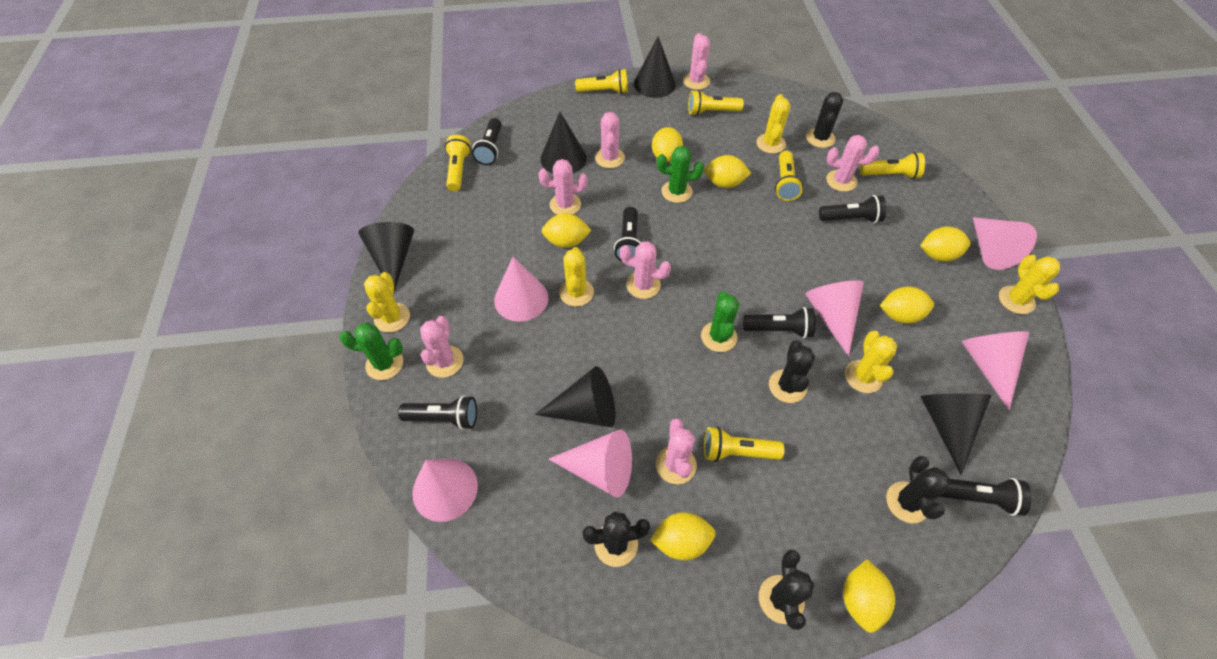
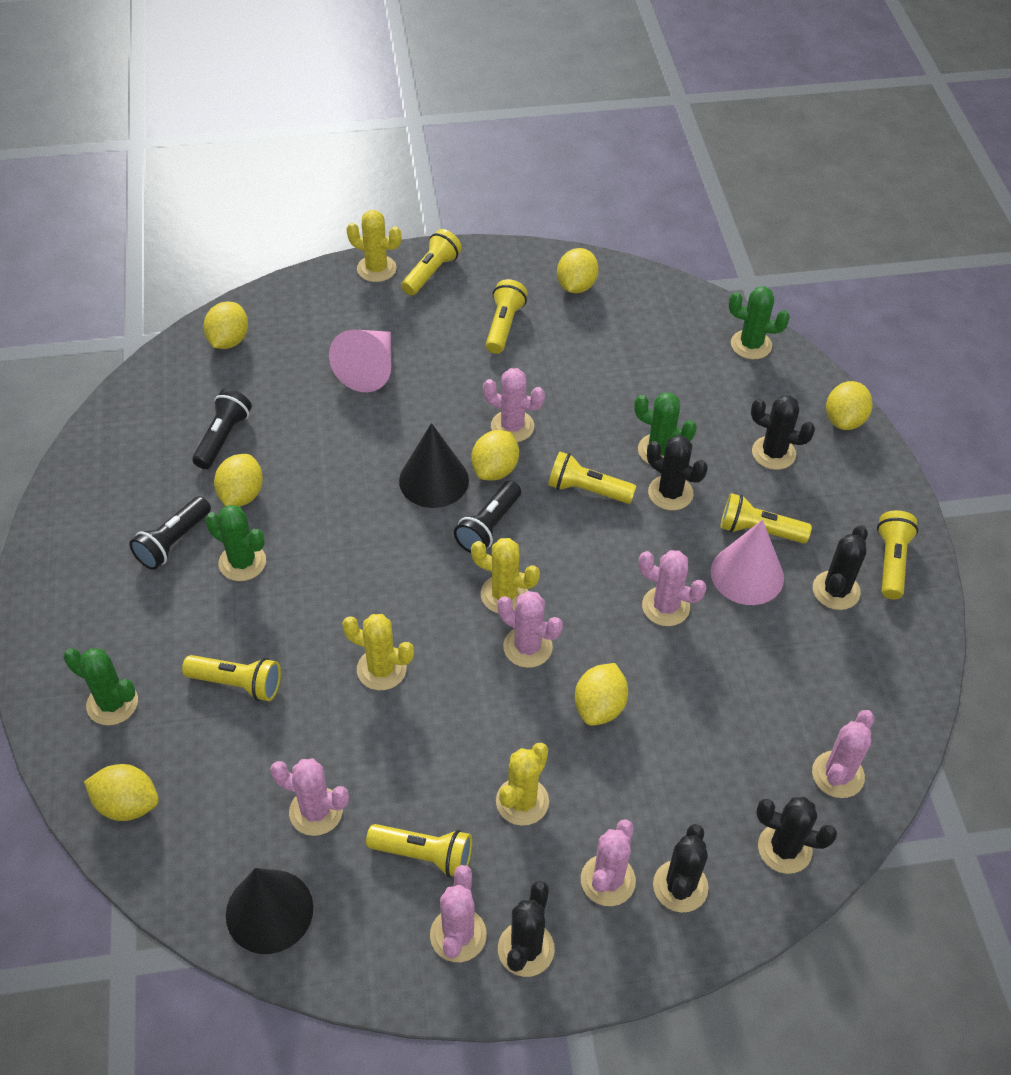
black cactus: 5 -> 6
black cone: 5 -> 2
black flashlight: 6 -> 3
green cactus: 3 -> 4
pink cone: 6 -> 2
yellow cactus: 5 -> 4
yellow flashlight: 6 -> 7

